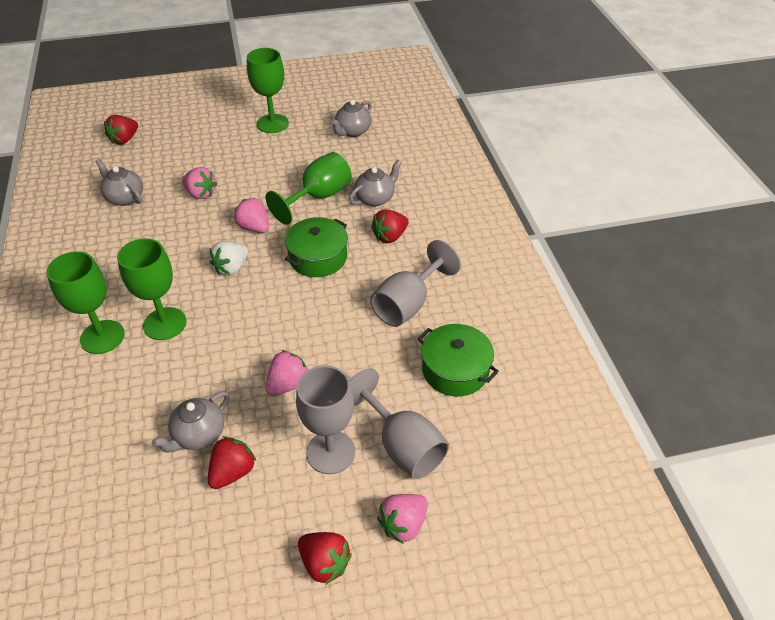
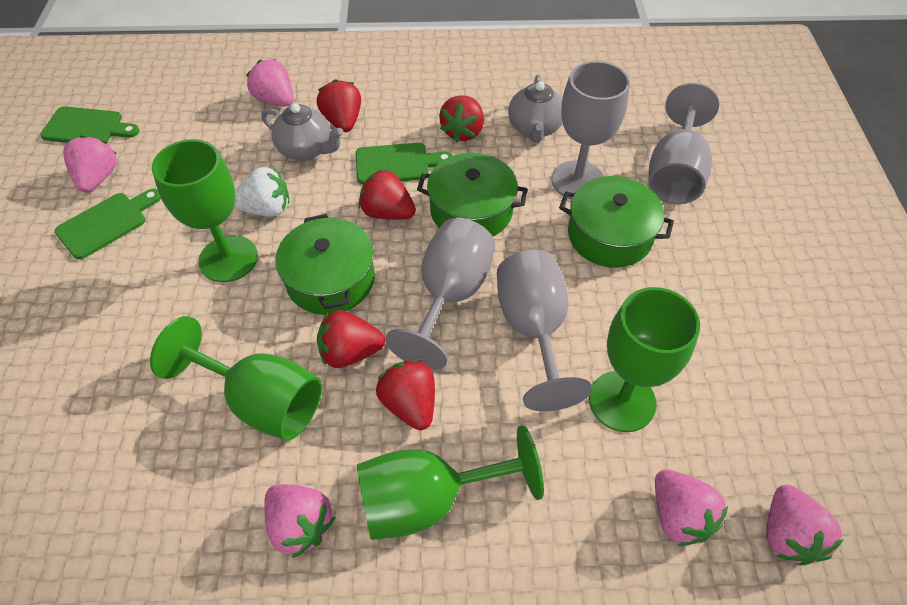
green cutting board: 0 -> 3
green pot: 2 -> 3
grey goblet: 3 -> 4
grey teapot: 4 -> 2
pink strawberry: 4 -> 5
red strawberry: 4 -> 5

